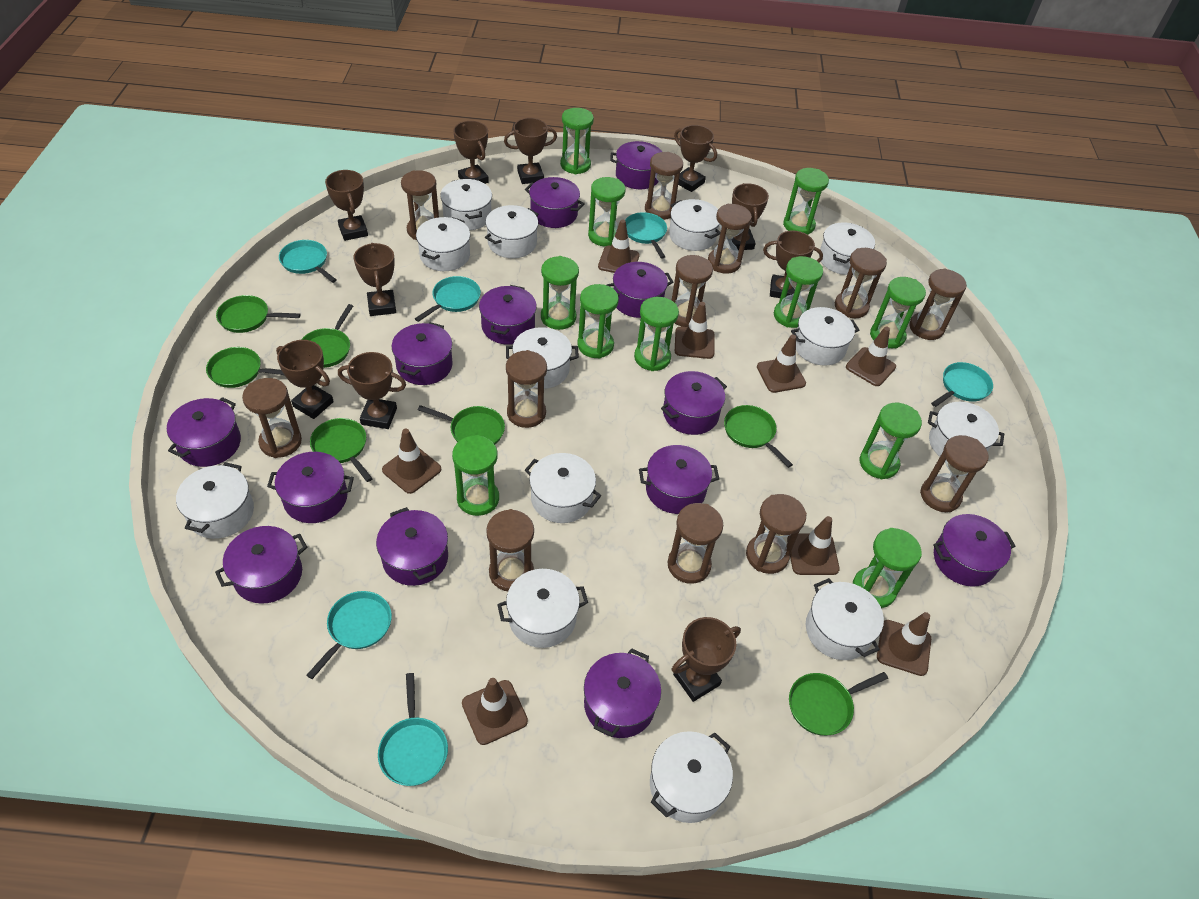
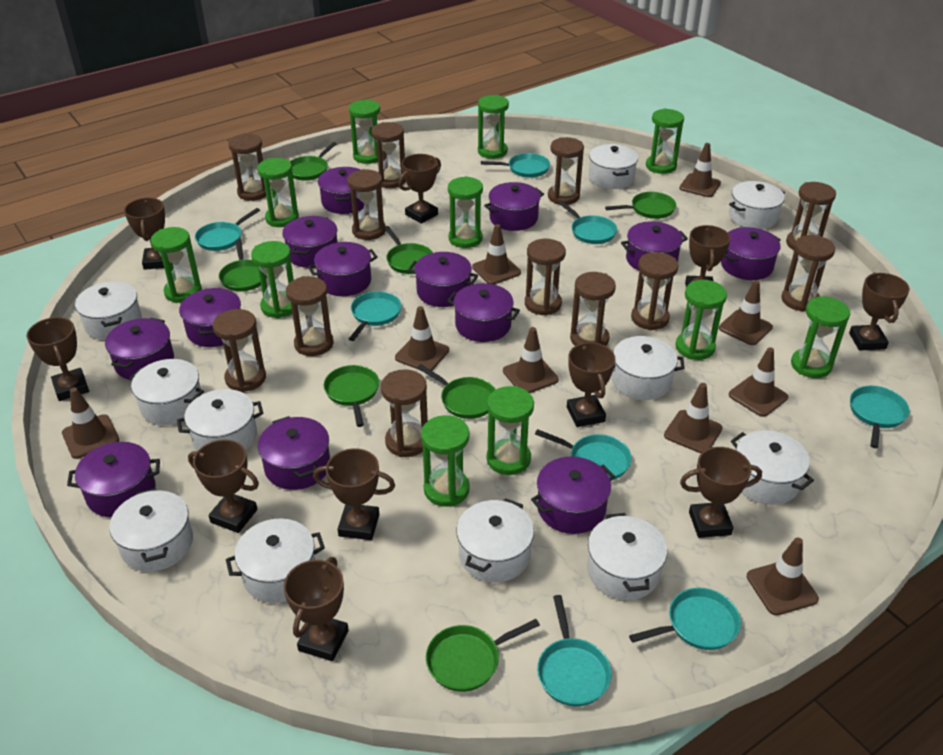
brown traffic cone: 8 -> 9
turquoise pan: 6 -> 8
white pot: 13 -> 11

